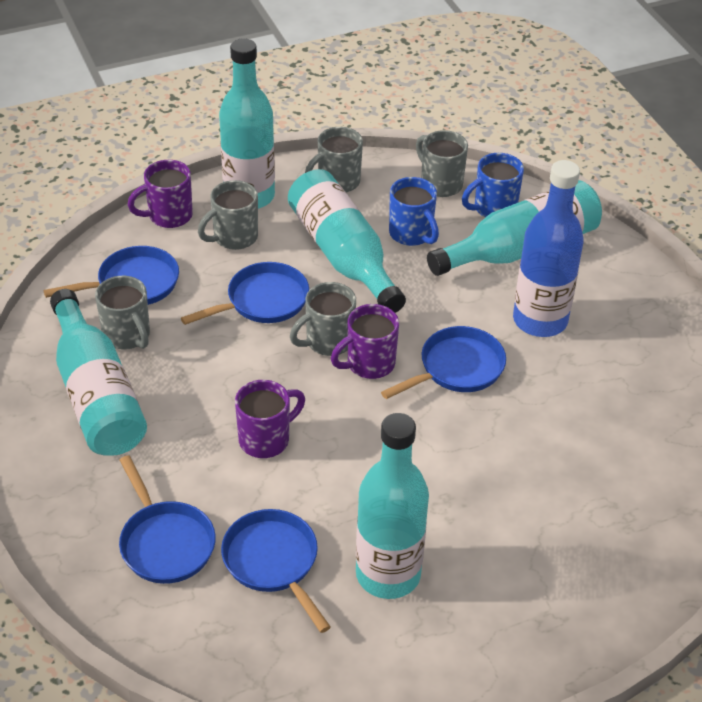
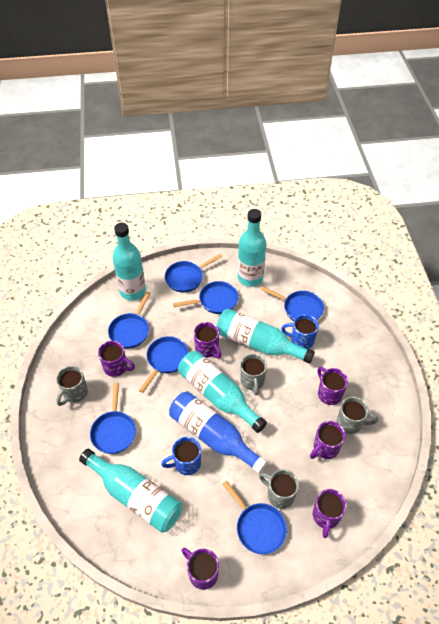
blue pan: 5 -> 7
grey mug: 5 -> 4
purple mug: 3 -> 6

